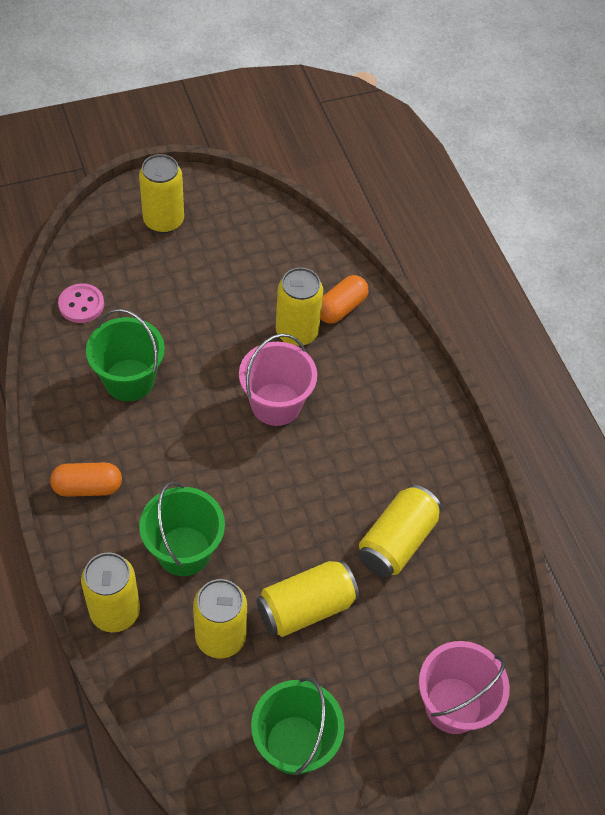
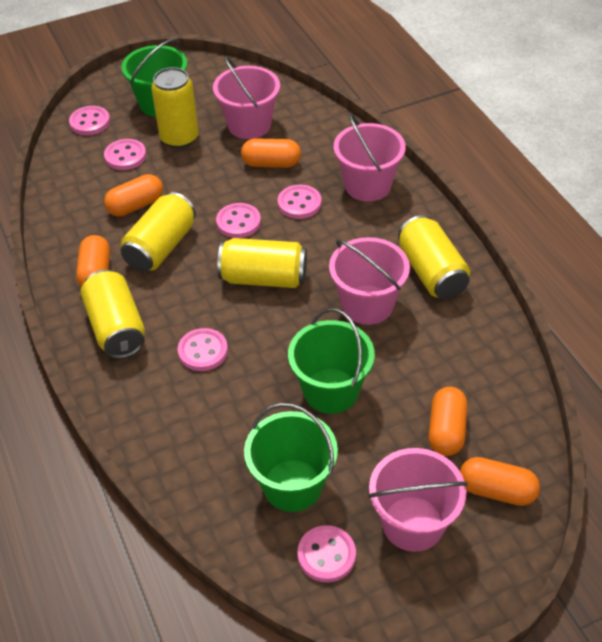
orange capsule: 2 -> 5
pink bucket: 2 -> 4
pink button: 1 -> 6
yellow can: 6 -> 5

